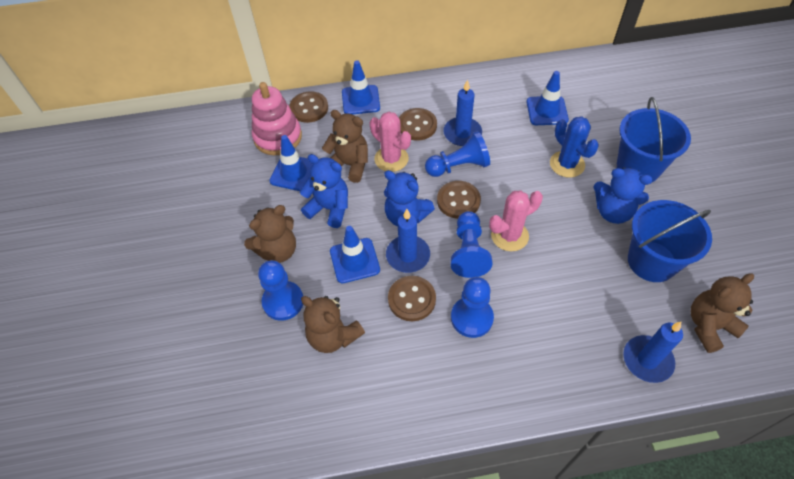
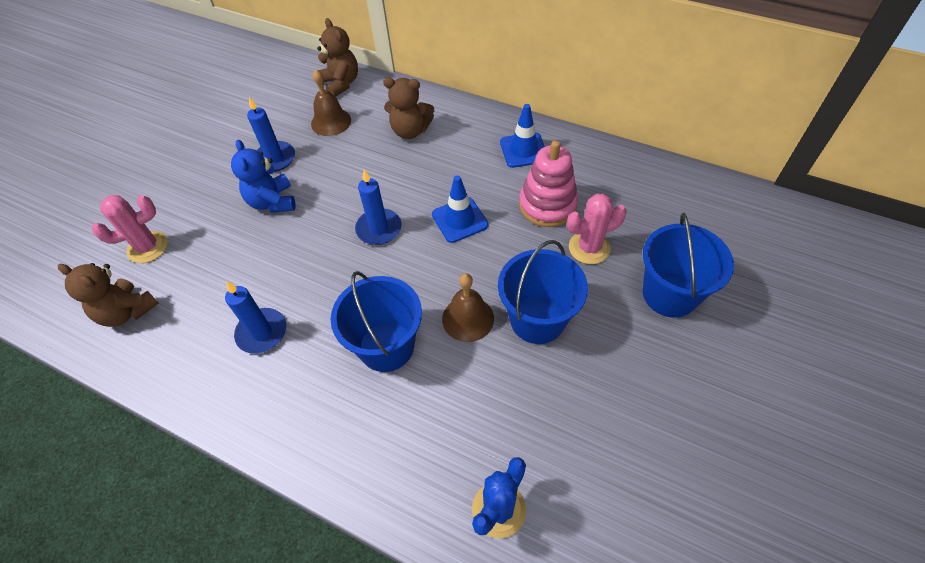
blue bucket: 2 -> 3
blue pawn: 4 -> 0
blue teddy bear: 3 -> 1
blue traffic cone: 4 -> 2
brown bell: 0 -> 2
brown button: 4 -> 0
brown teddy bear: 4 -> 3

